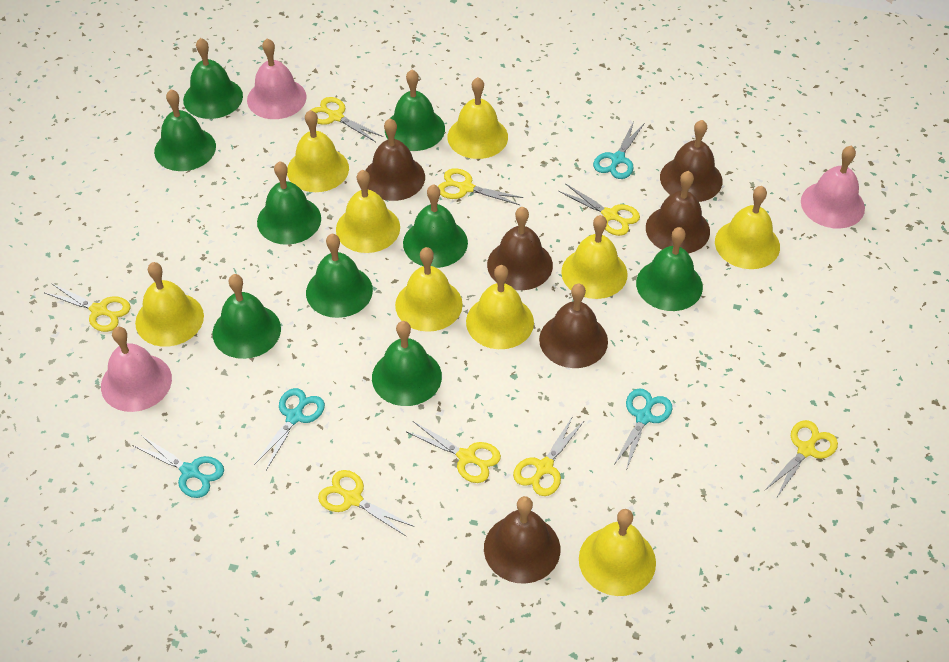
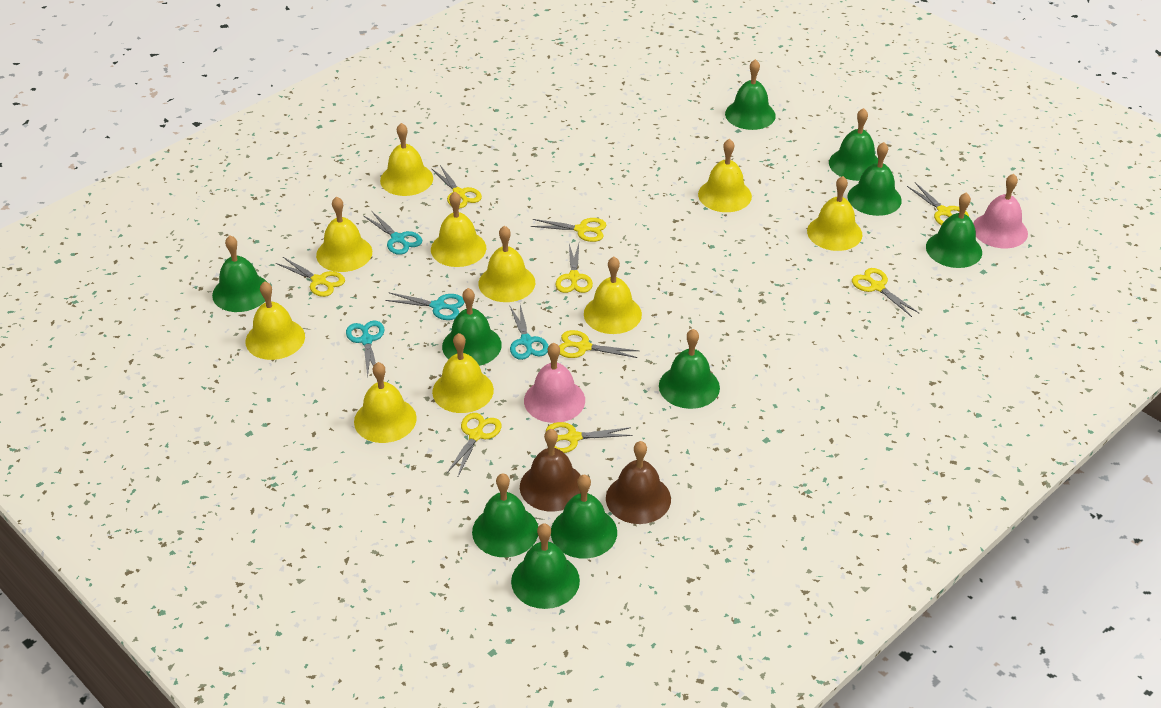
brown bell: 6 -> 2
green bell: 9 -> 10
pink bell: 3 -> 2
yellow bell: 9 -> 10
yellow scissors: 8 -> 9

